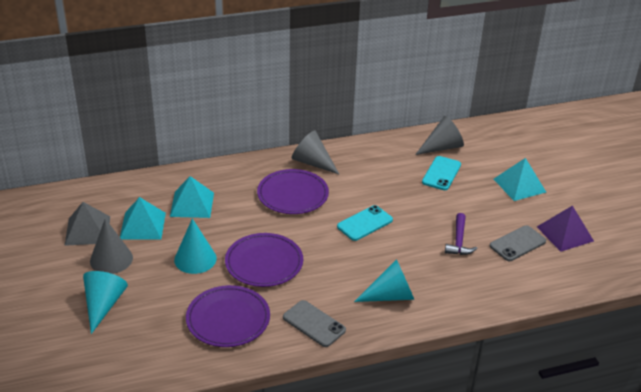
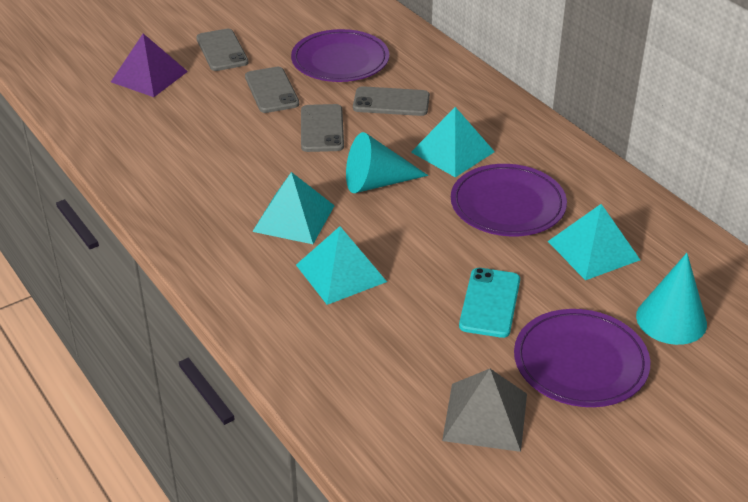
grey cone: 3 -> 0
grey phone: 2 -> 4
purple hammer: 1 -> 0
turquoise cone: 3 -> 2
turquoise phone: 2 -> 1
turquoise pyramid: 3 -> 4

